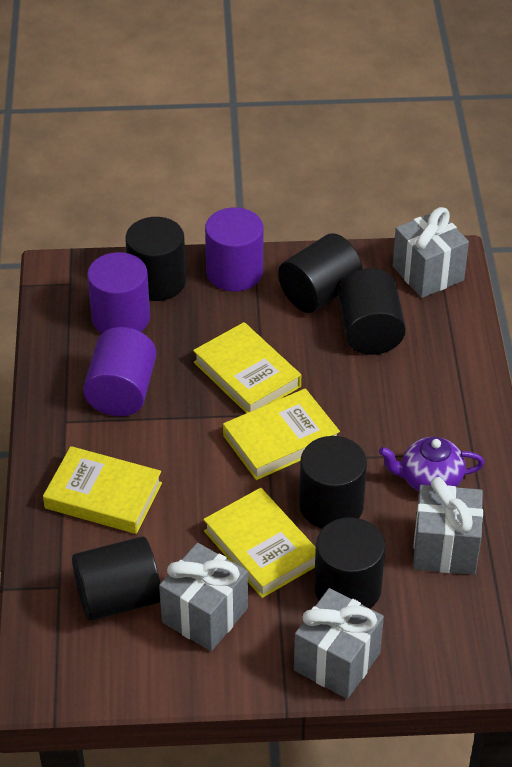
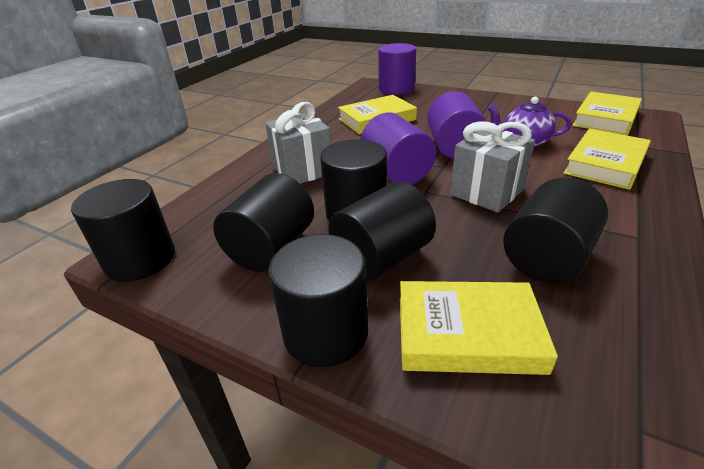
grey gift: 4 -> 2

